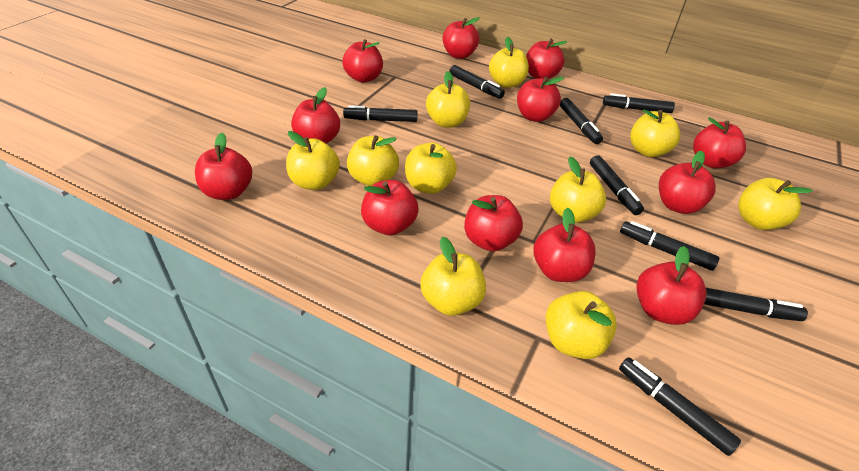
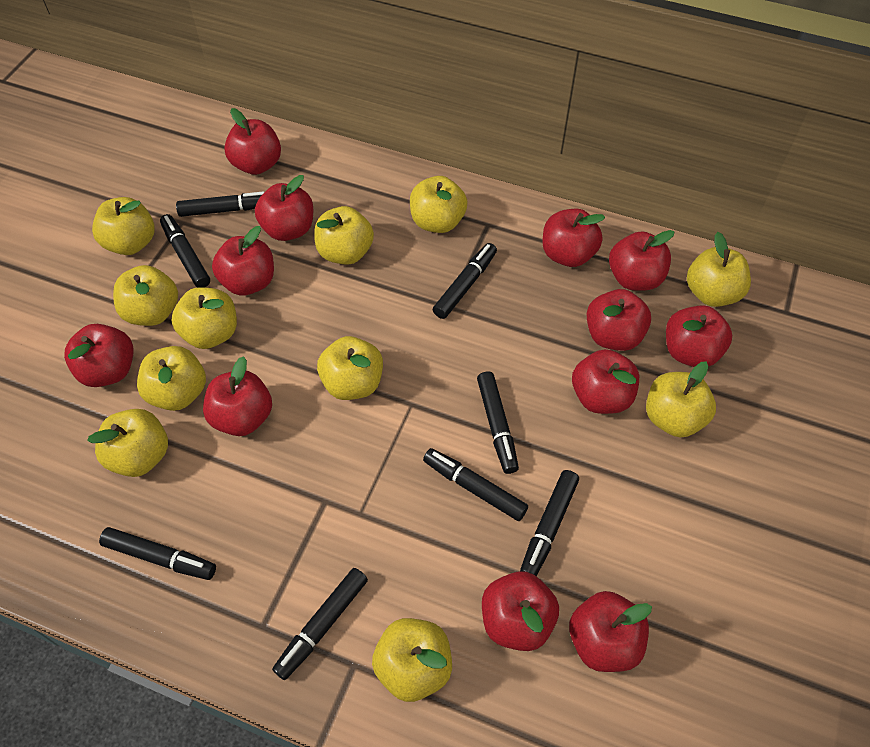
yellow apple: 10 -> 11

